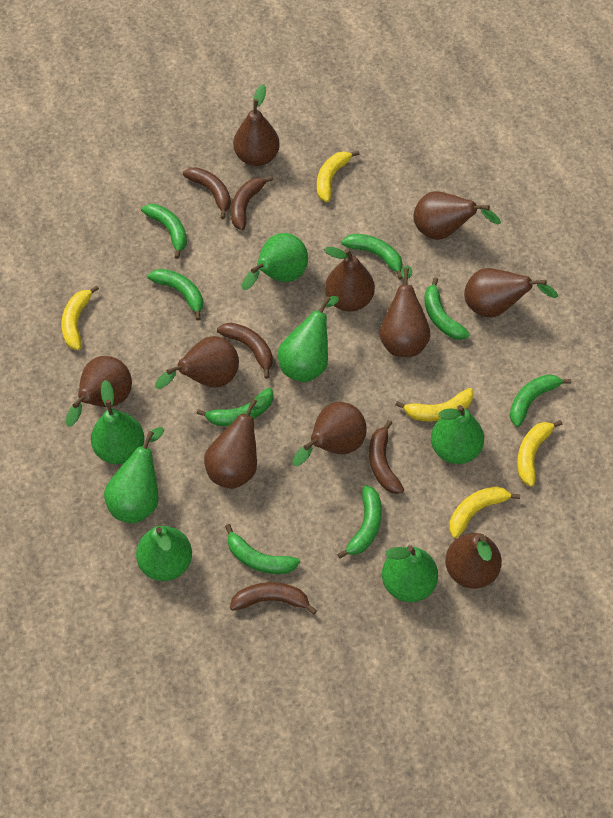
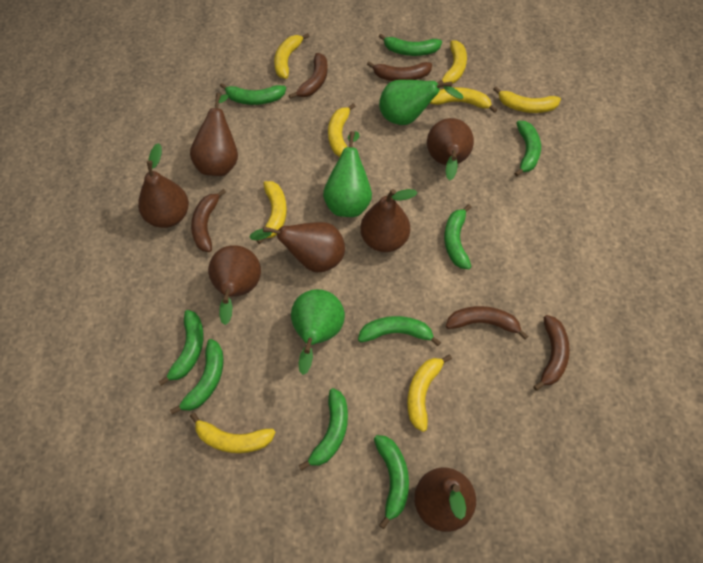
brown pear: 10 -> 7
green banana: 8 -> 9
green pear: 7 -> 3
yellow banana: 5 -> 8

